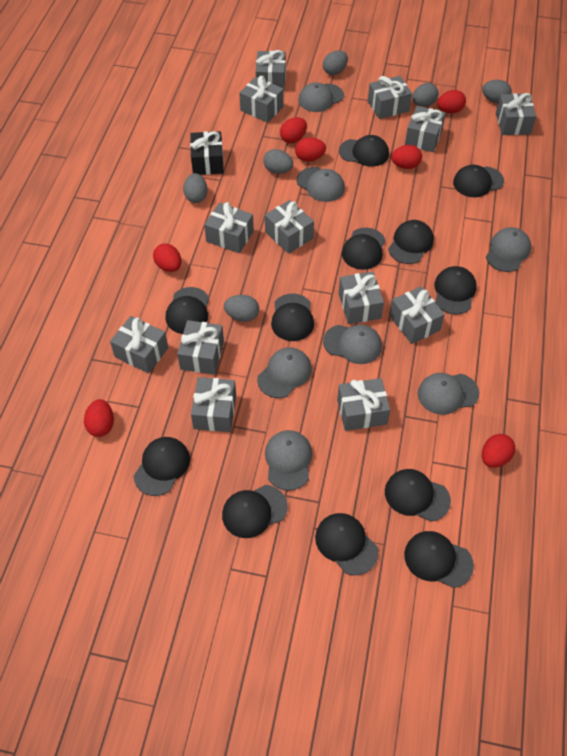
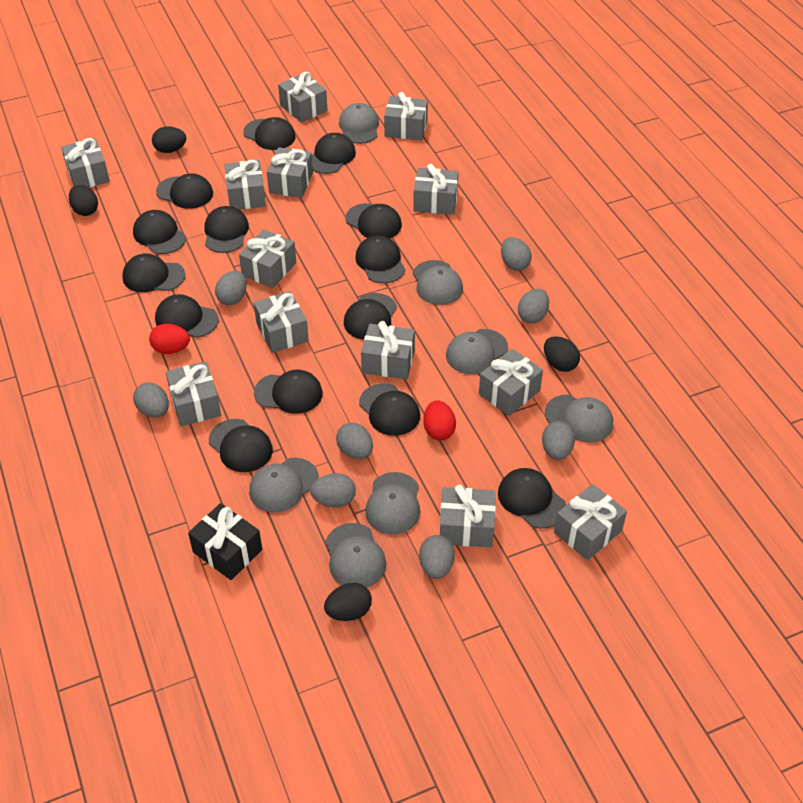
black cap: 12 -> 14
black egg: 0 -> 4
grey egg: 6 -> 8
red egg: 7 -> 2

